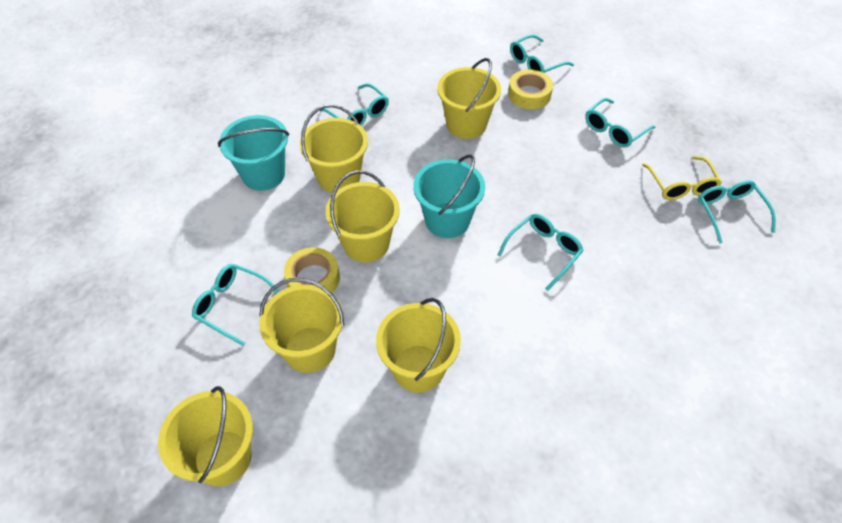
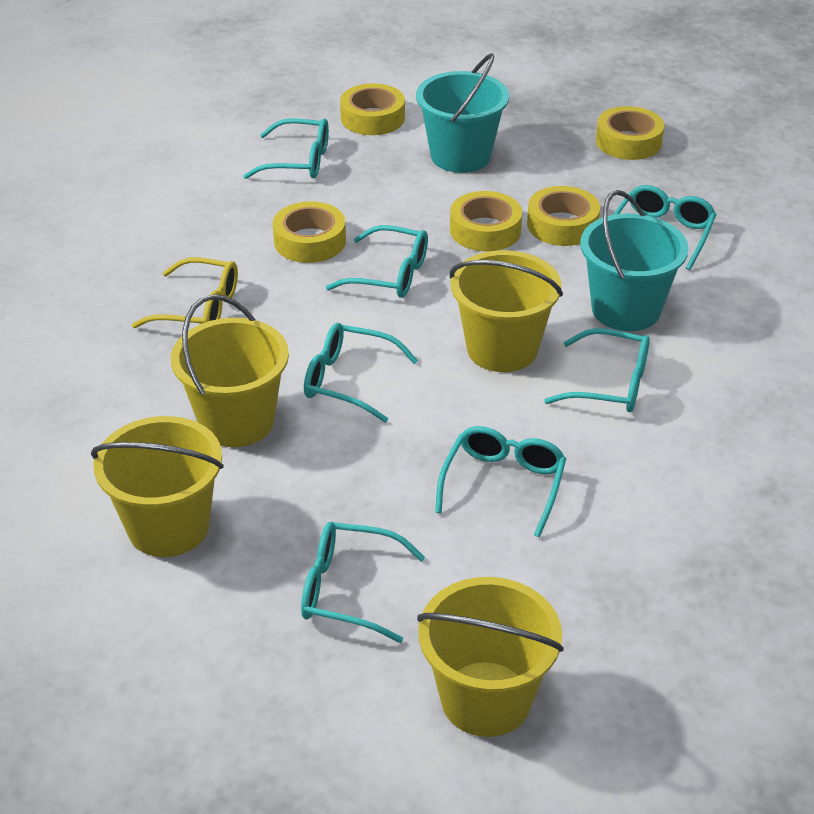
turquoise glasses: 6 -> 7
yellow bucket: 6 -> 4
yellow tape: 2 -> 5

